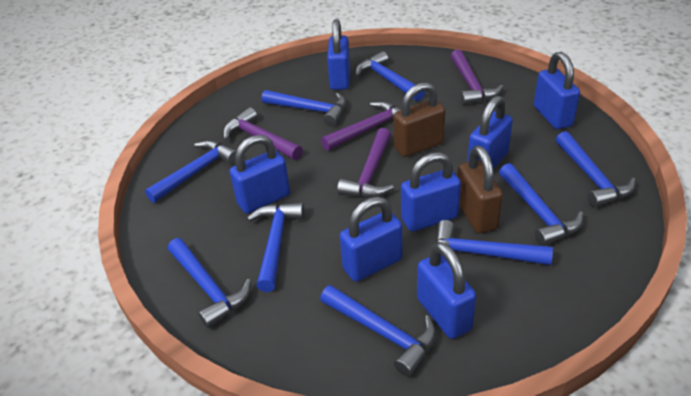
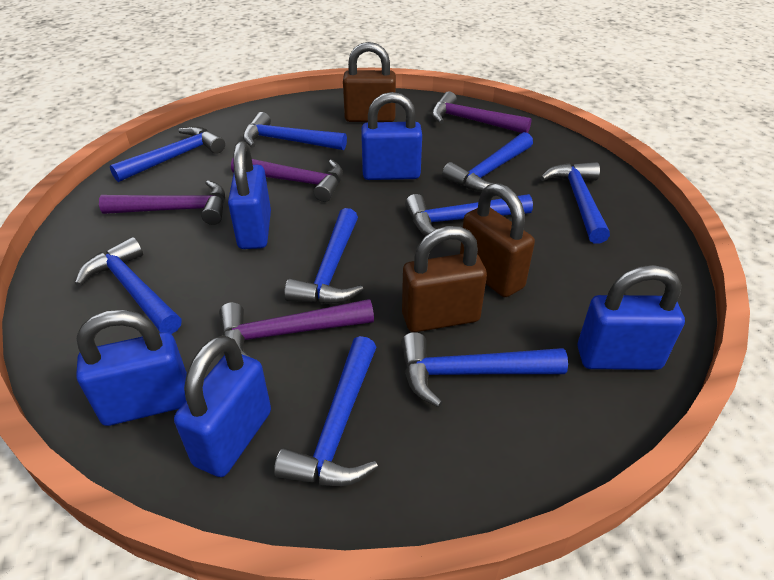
blue padlock: 7 -> 5
brown padlock: 2 -> 3

